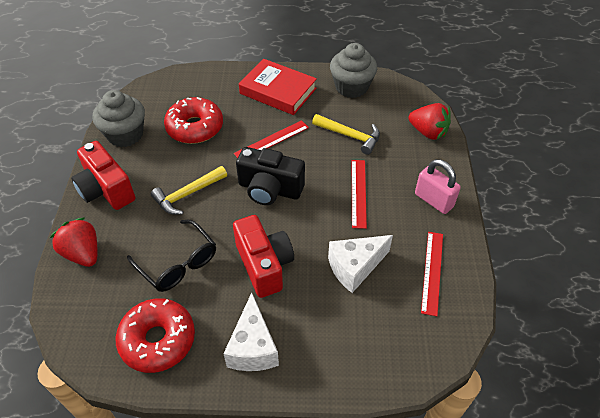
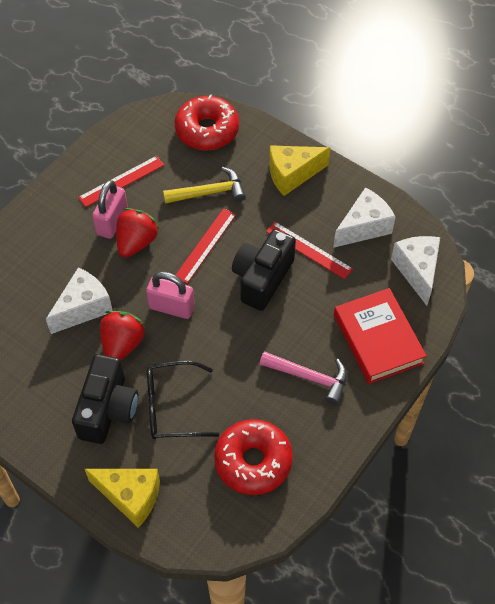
black camera: 1 -> 2
grey cupcake: 2 -> 0
pink hammer: 0 -> 1
pink padlock: 1 -> 2
red camera: 2 -> 0
white cheese: 2 -> 3
yellow cheese: 0 -> 2
yellow hammer: 2 -> 1

